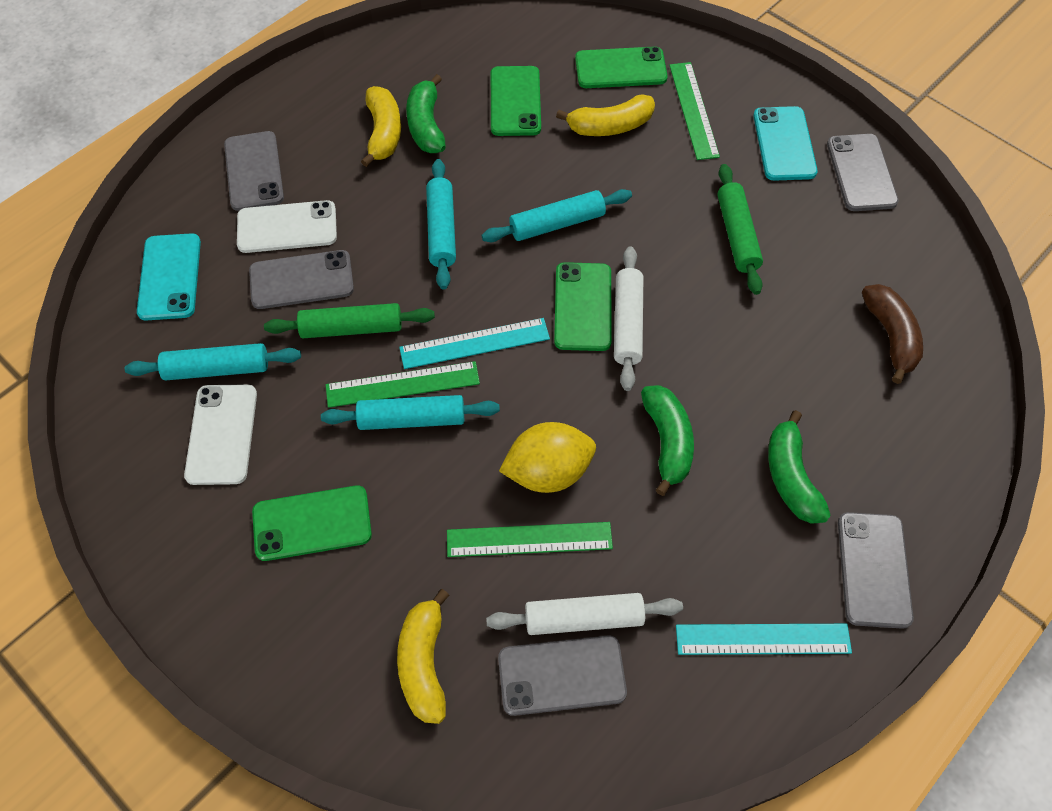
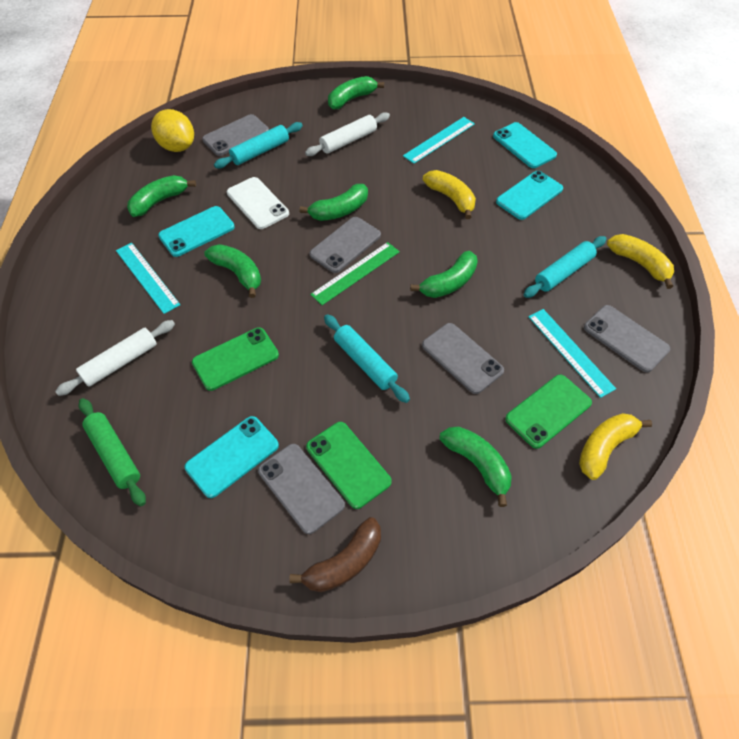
green banana: 3 -> 6
green phone: 4 -> 3
green rolling pin: 2 -> 1
green ruler: 3 -> 1
turquoise phone: 2 -> 4
turquoise rolling pin: 4 -> 3
turquoise ruler: 2 -> 3
white phone: 2 -> 1

